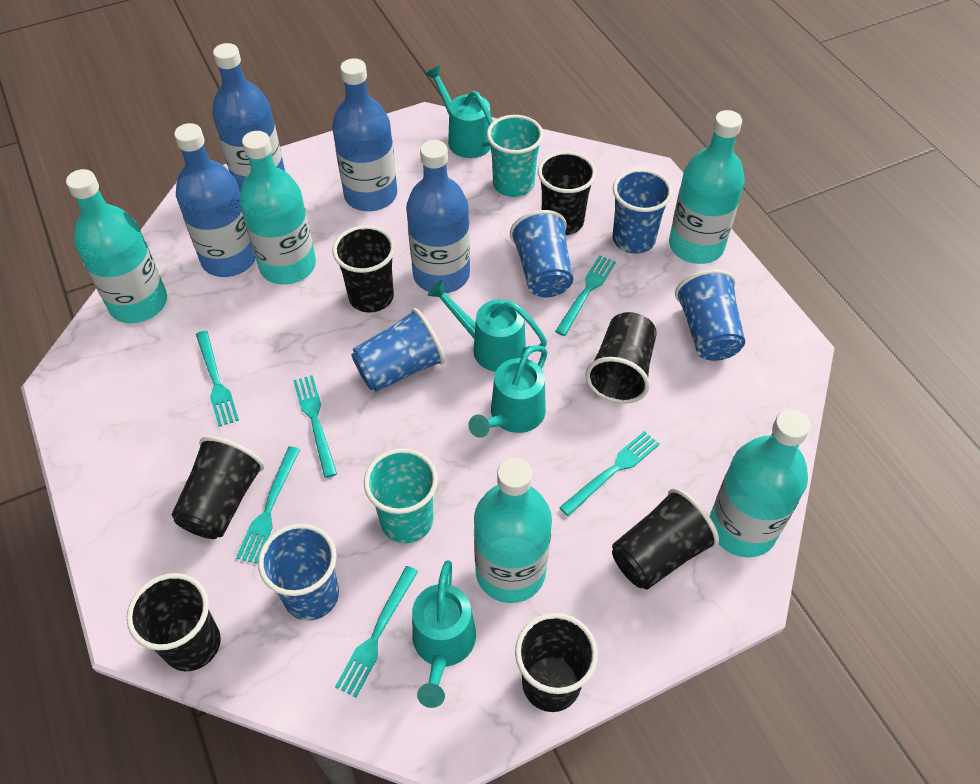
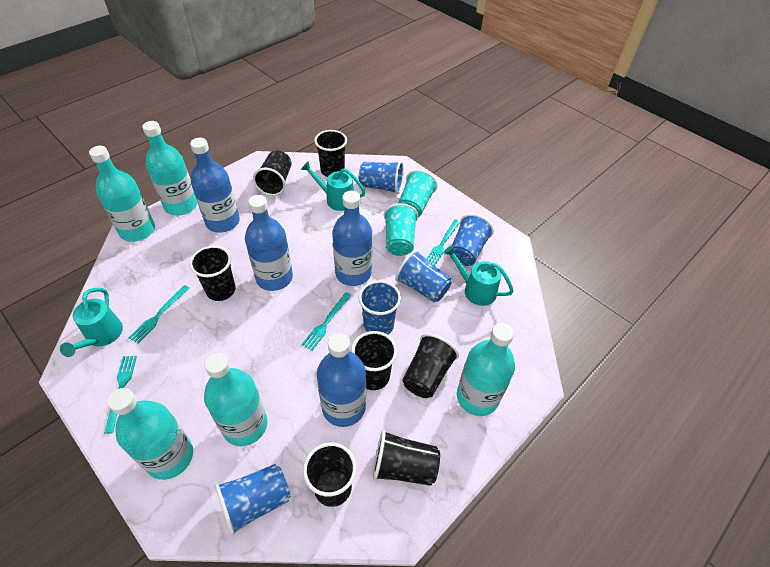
turquoise fork: 6 -> 4
turquoise watering can: 4 -> 3

